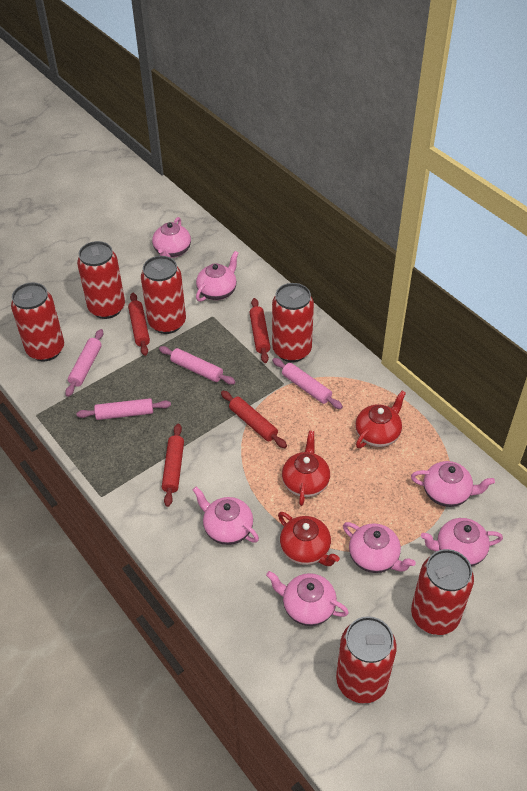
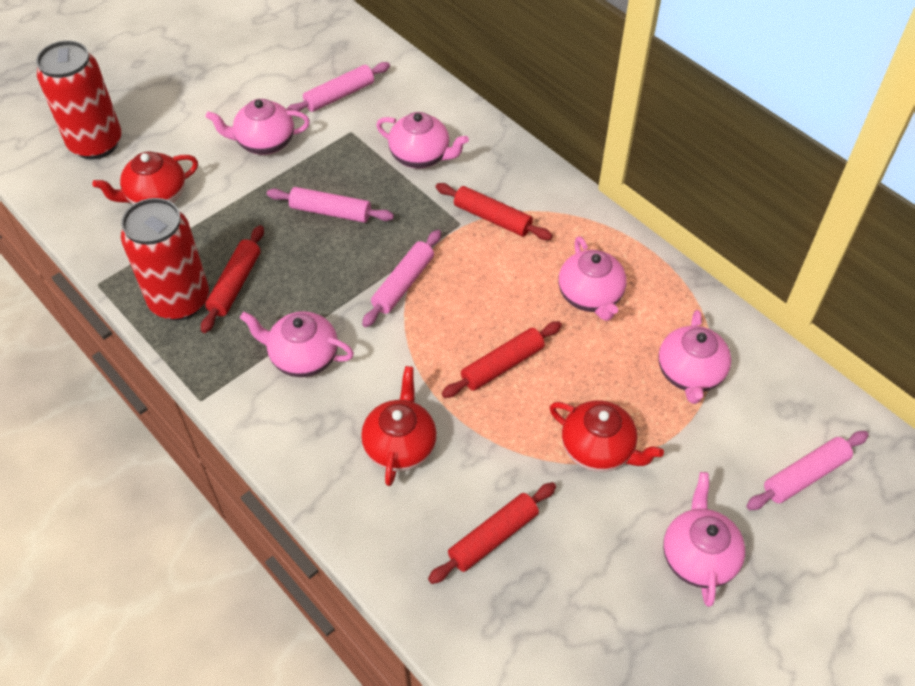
pink teapot: 7 -> 6
red can: 6 -> 2

